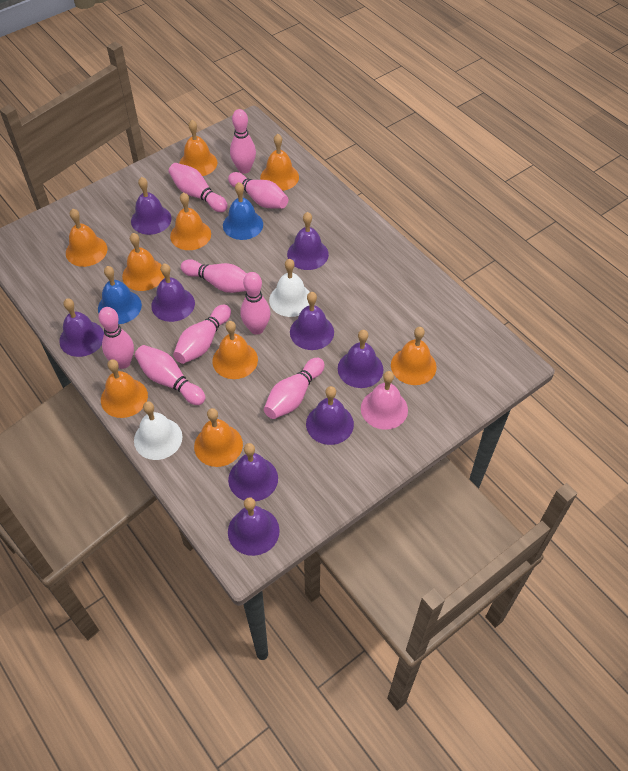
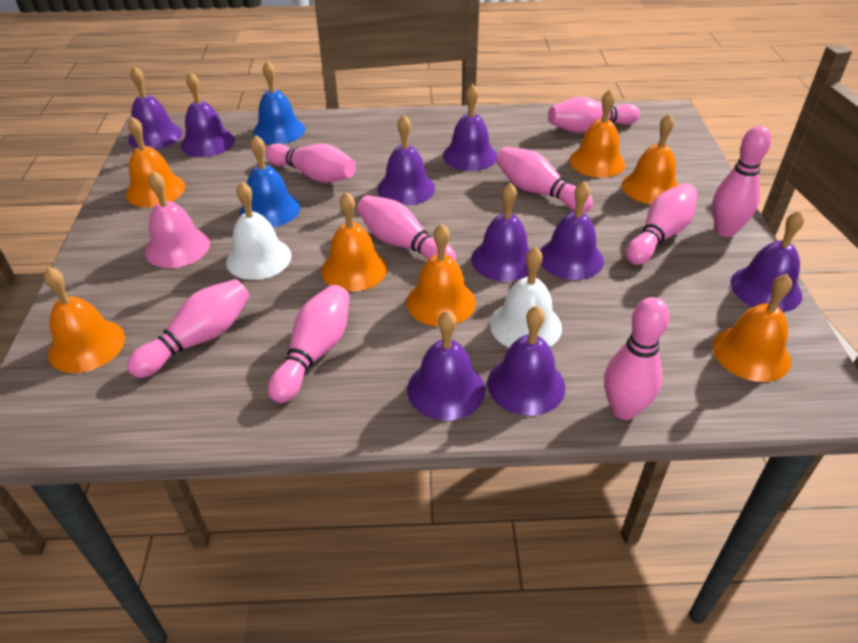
orange bell: 9 -> 7

